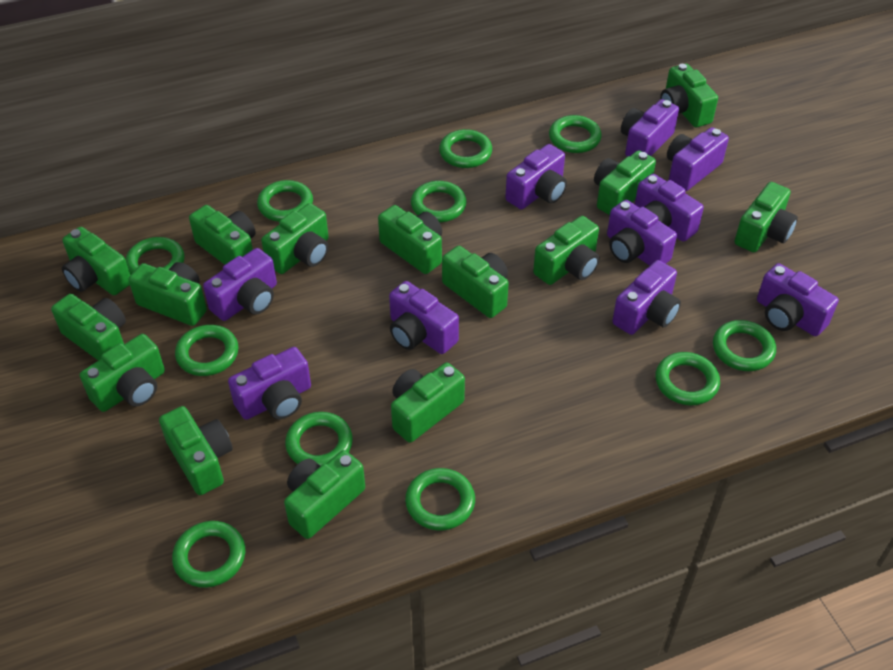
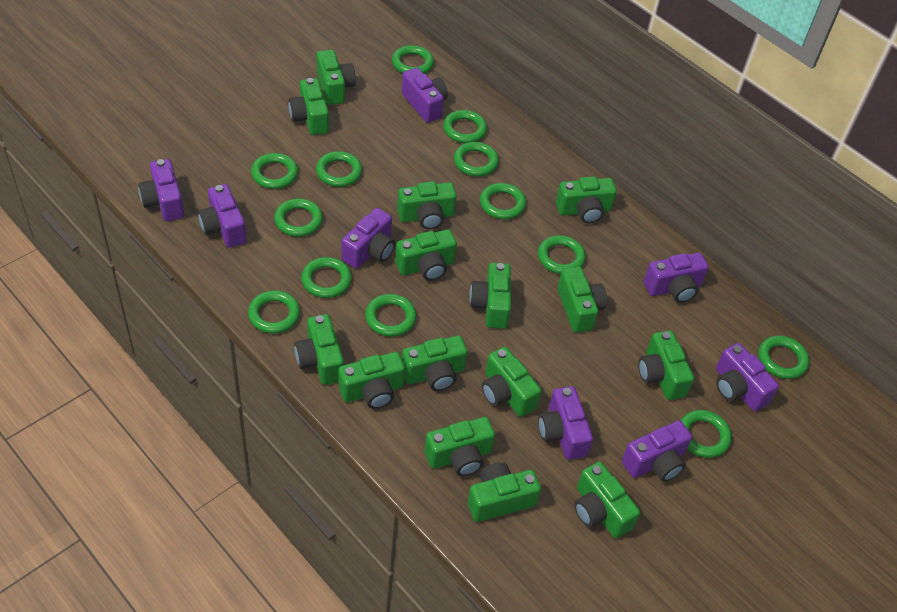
green ring: 11 -> 13
purple camera: 10 -> 8

